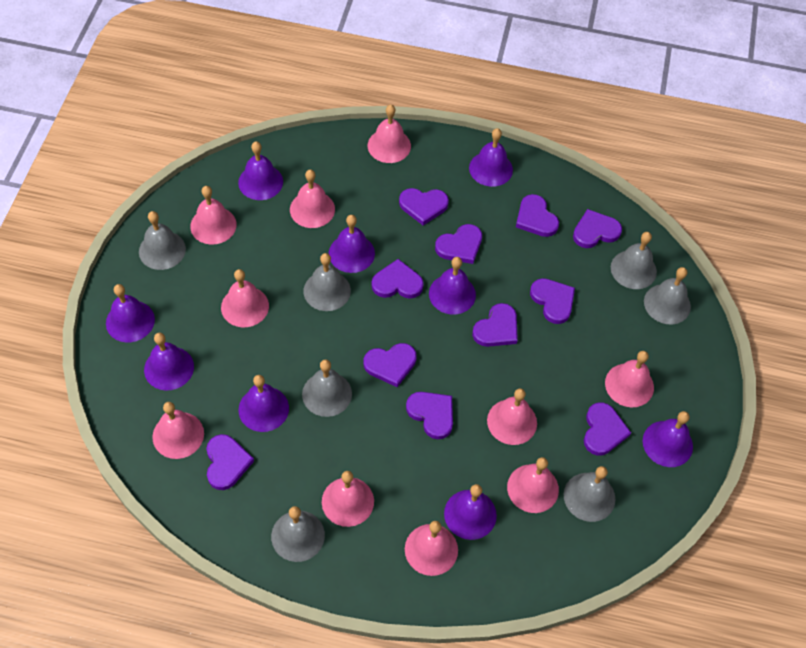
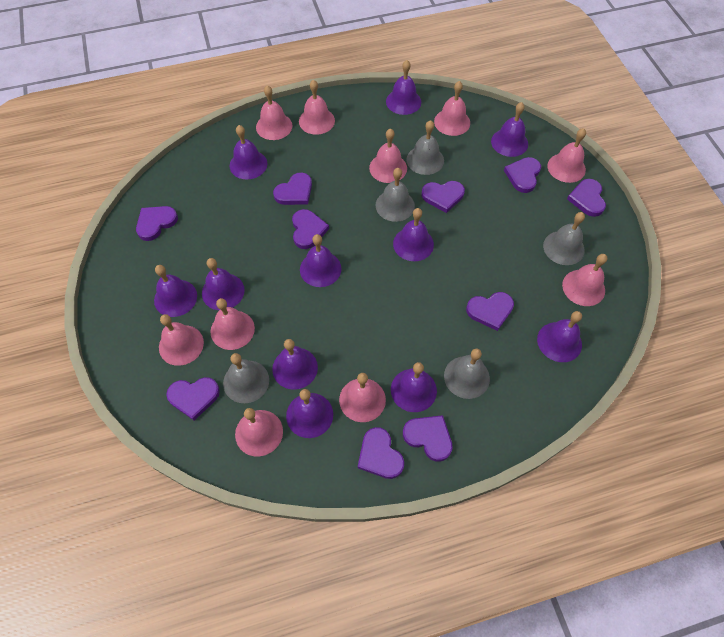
grey bell: 7 -> 5
purple bell: 9 -> 11
purple heart: 11 -> 10

